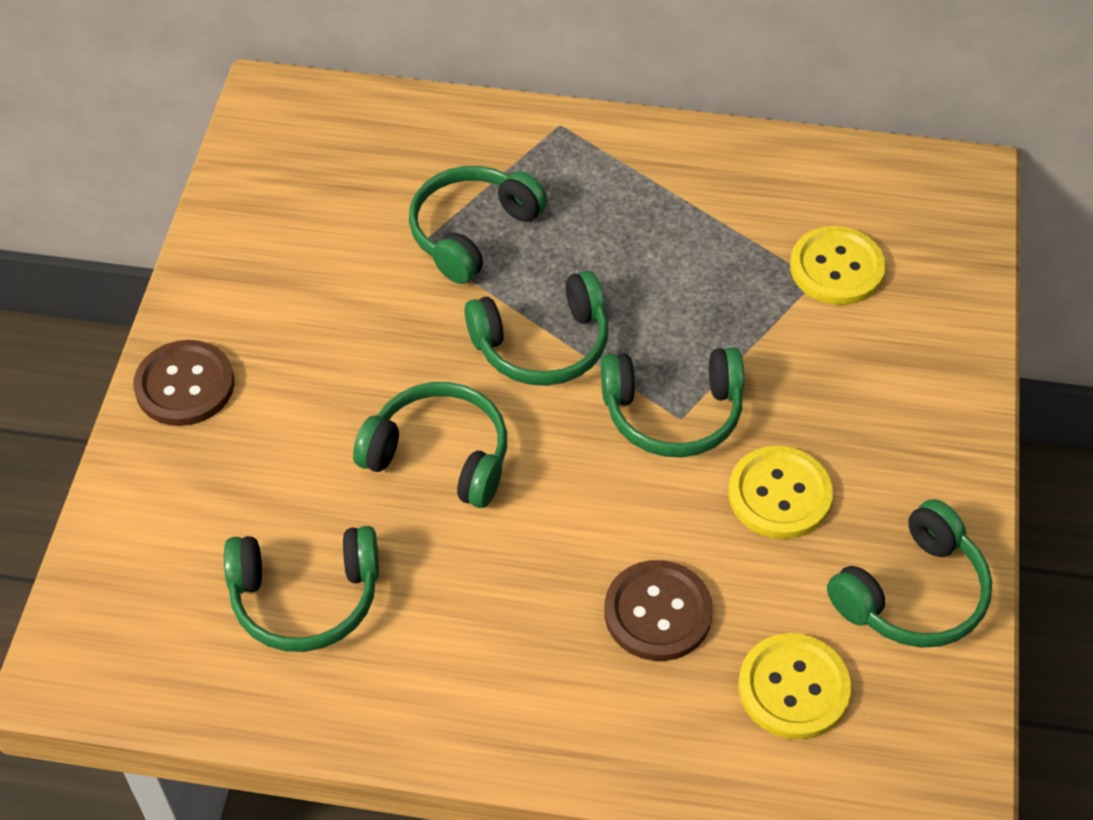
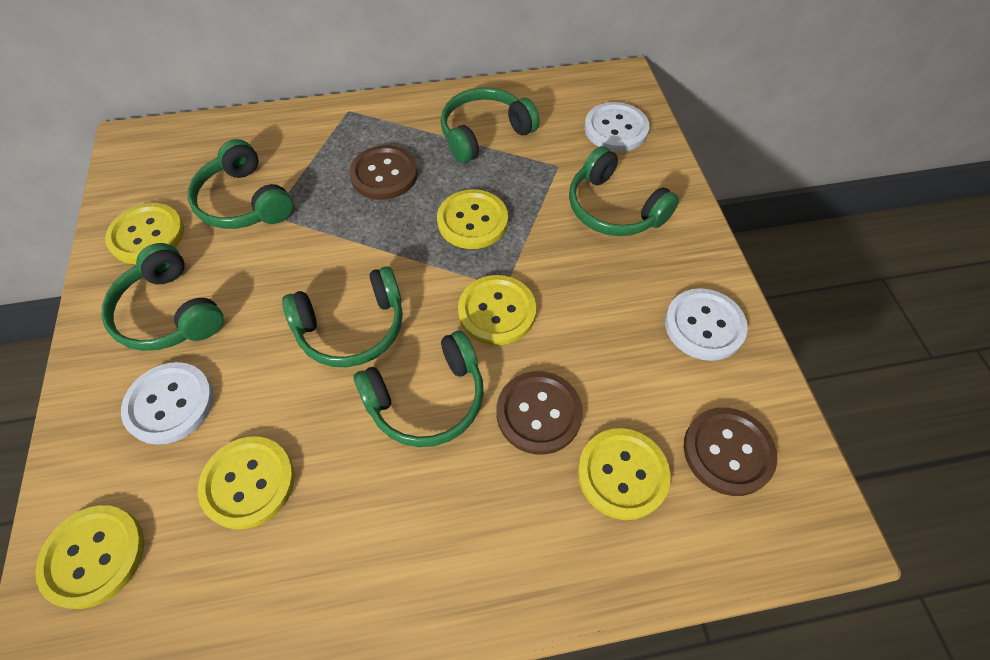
brown button: 2 -> 3
white button: 0 -> 3
yellow button: 3 -> 6

